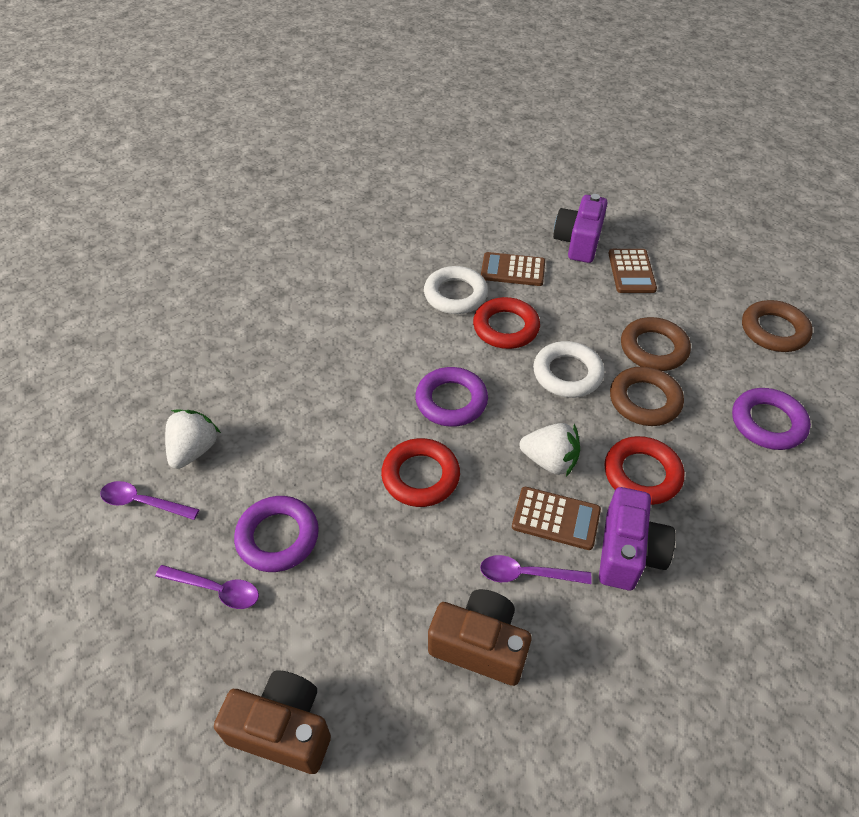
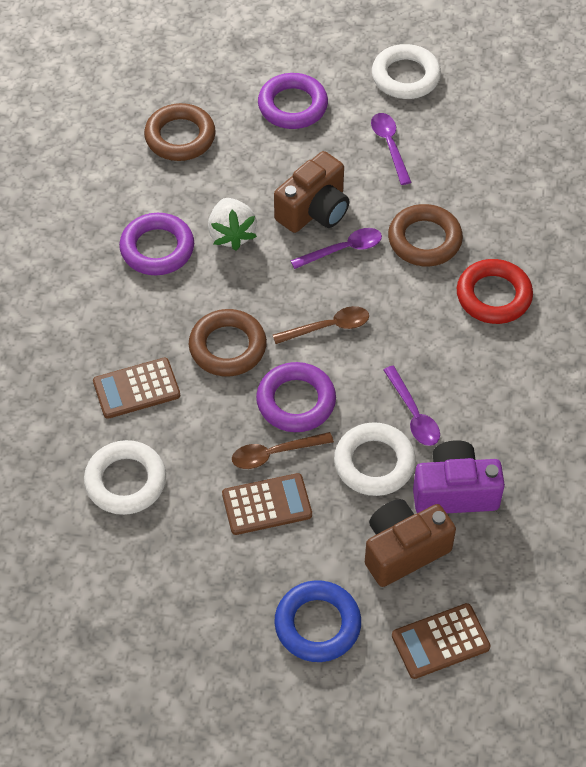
blue ring: 0 -> 1
brown spoon: 0 -> 2
purple camera: 2 -> 1
red ring: 3 -> 1
white ring: 2 -> 3
white strawberry: 2 -> 1

